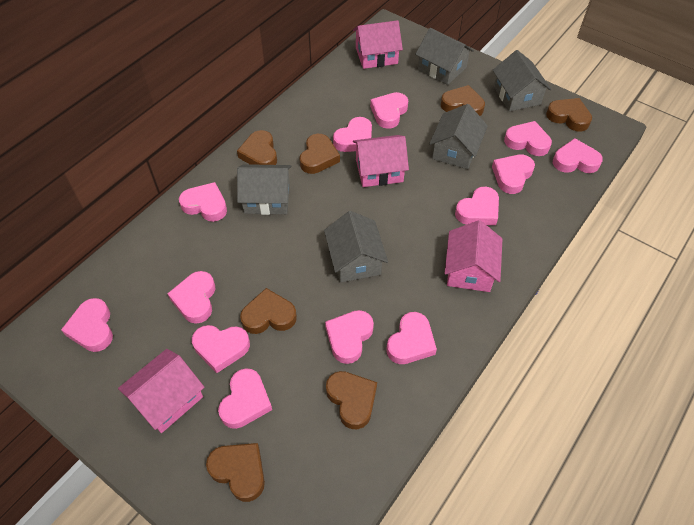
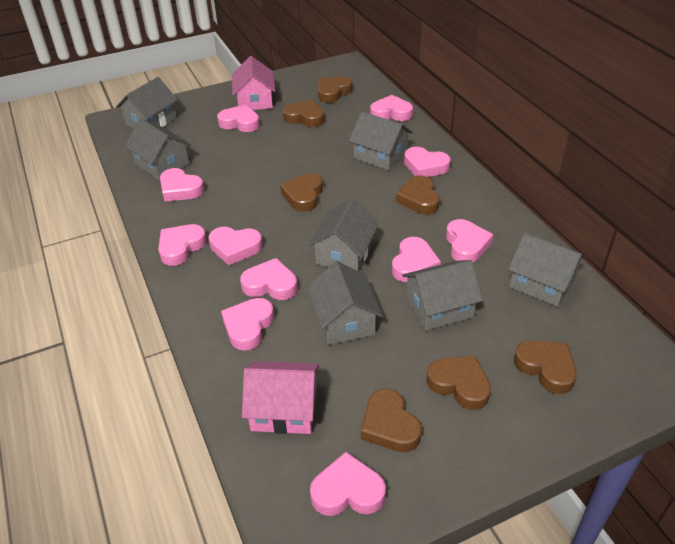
grey house: 5 -> 7
pink heart: 13 -> 11
pink house: 4 -> 2

